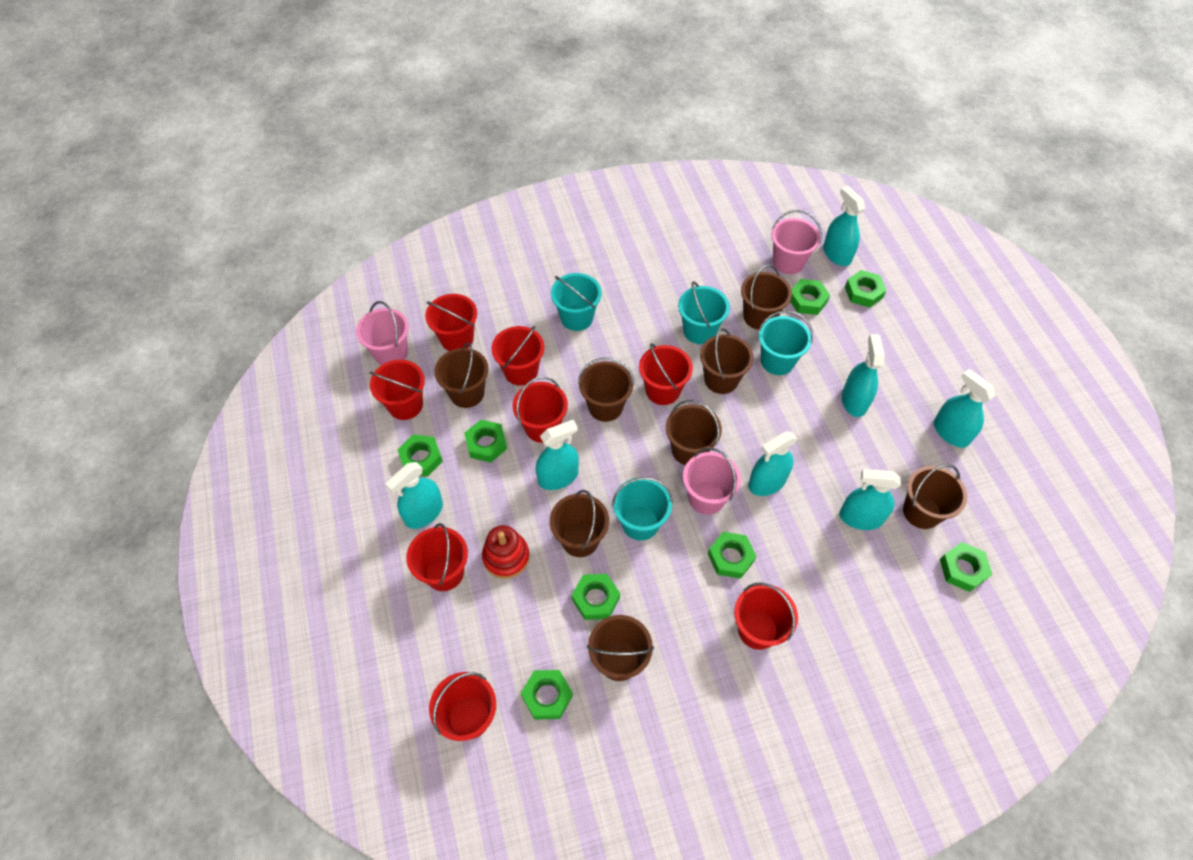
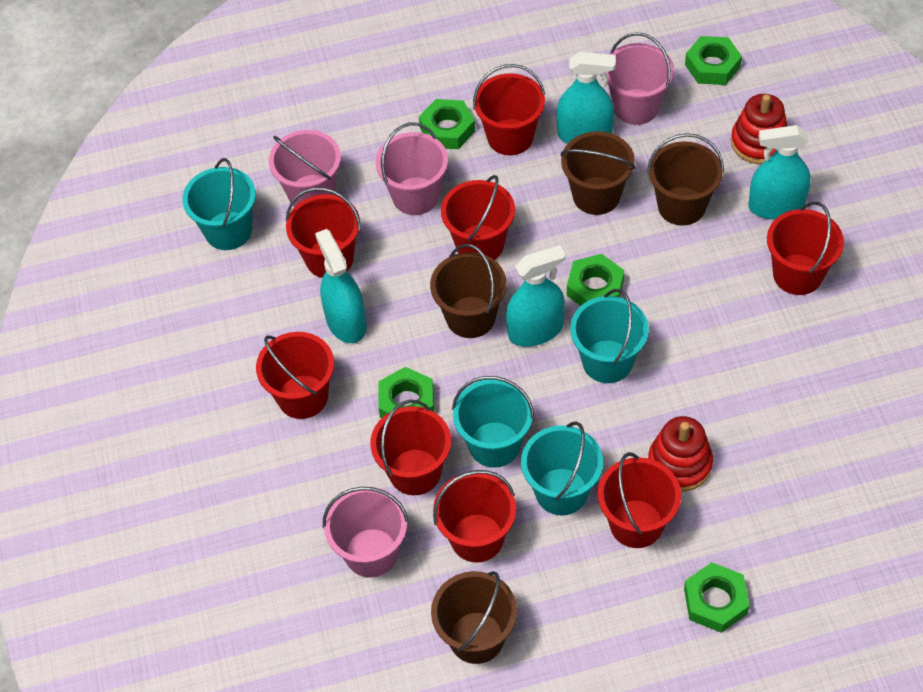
brown bucket: 8 -> 4
green nut: 8 -> 5
pink bucket: 3 -> 4
red stacking toy: 1 -> 2
turquoise spray bottle: 7 -> 4

